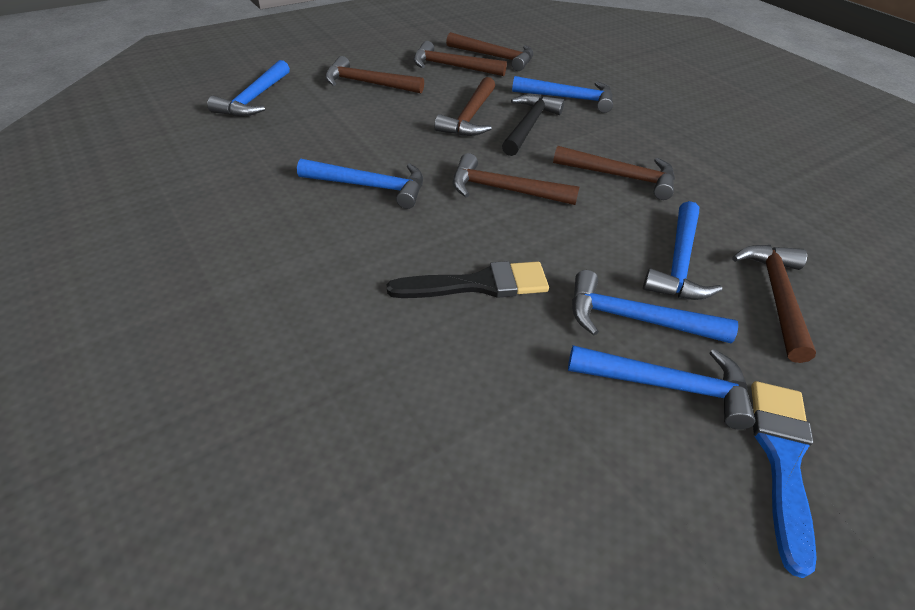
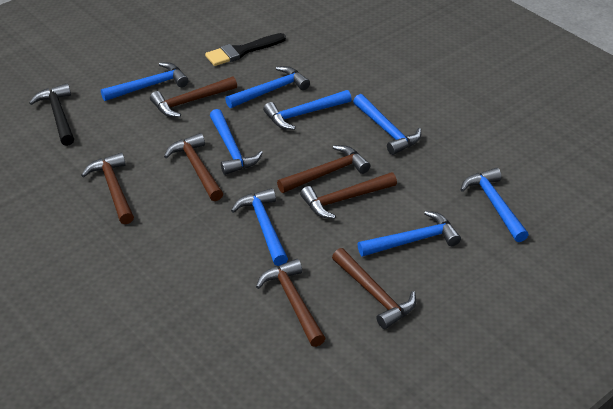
blue brush: 1 -> 0
blue hammer: 6 -> 8

